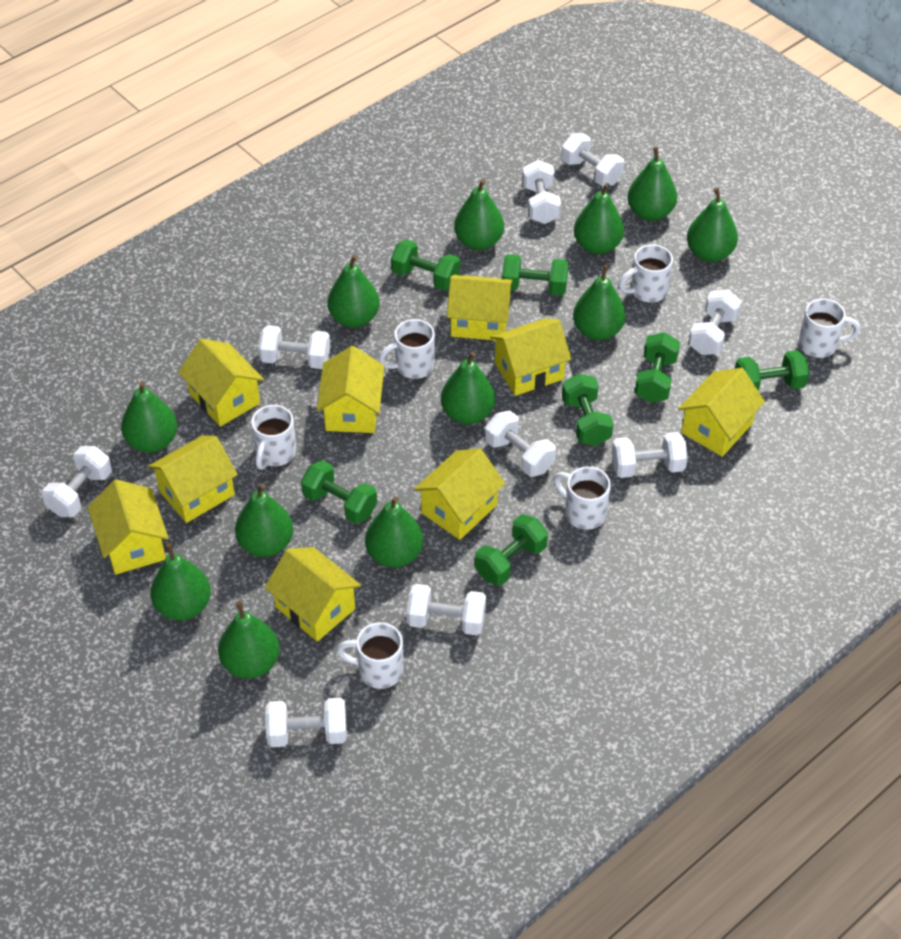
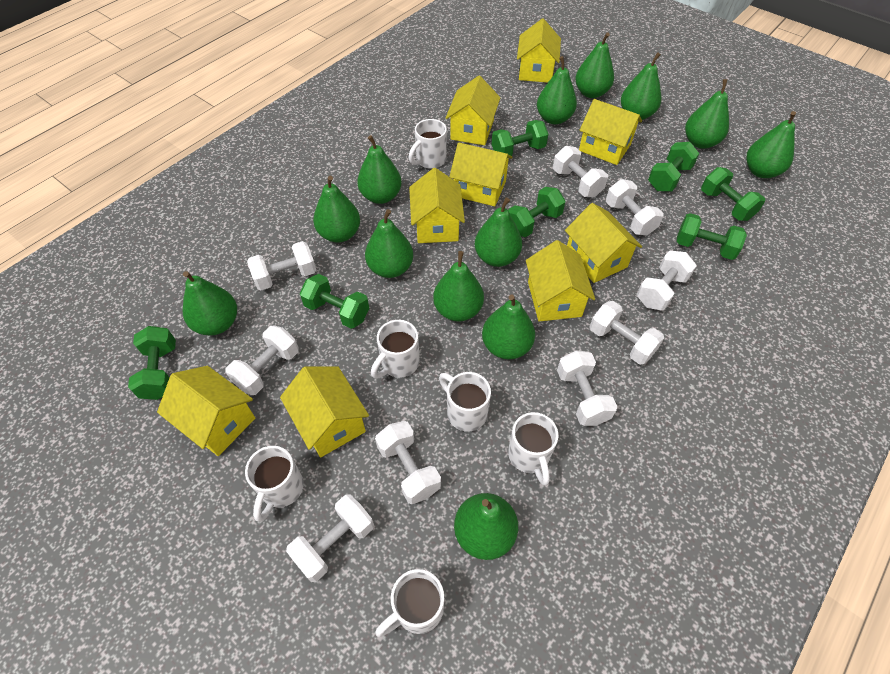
green pear: 12 -> 13

